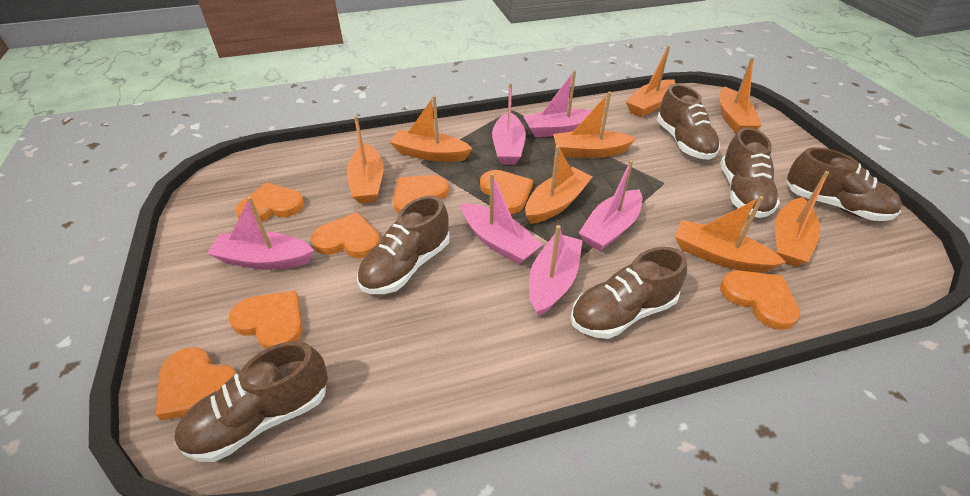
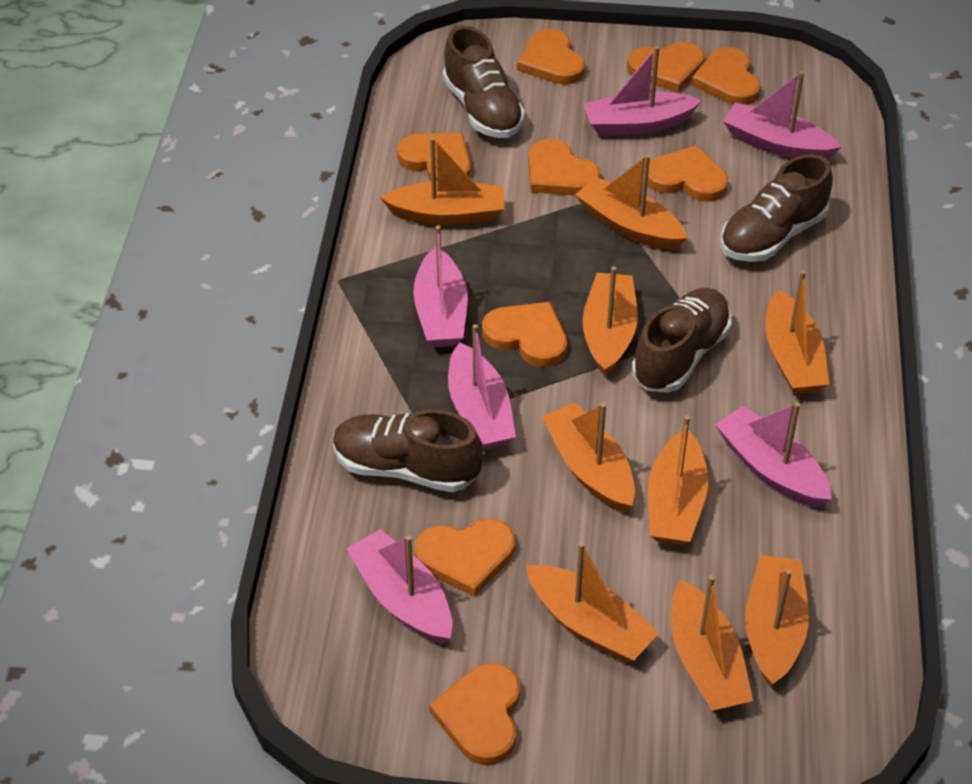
brown shoe: 6 -> 4
orange boat: 8 -> 9
orange heart: 7 -> 9

